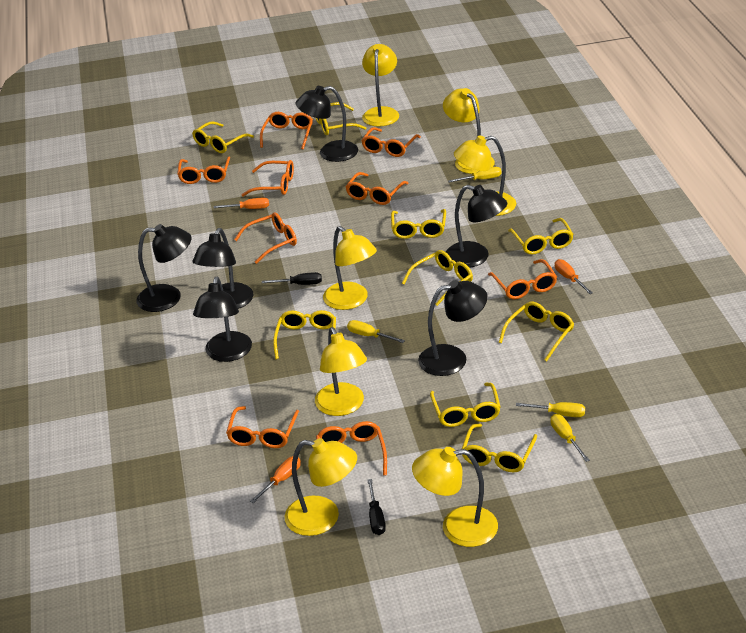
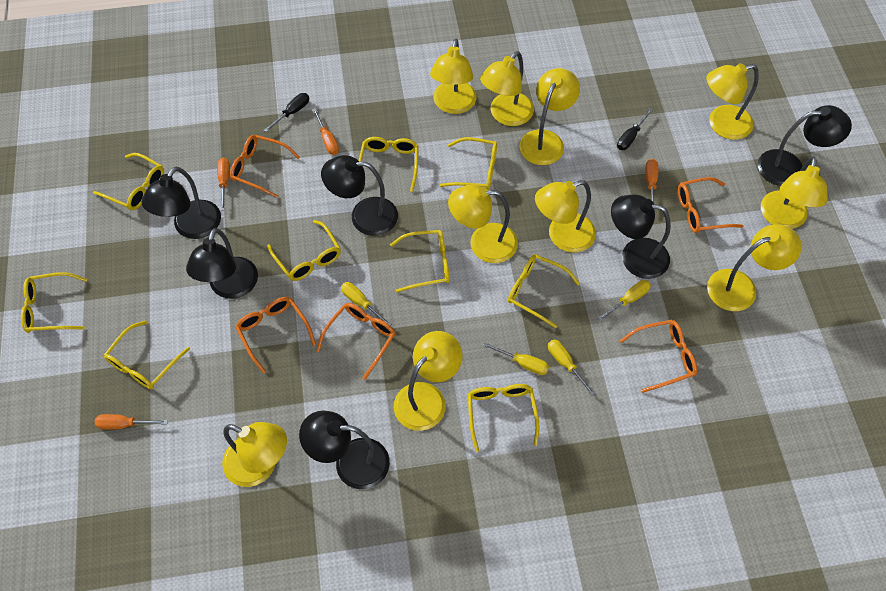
orange glasses: 9 -> 5
orange screwdriver: 3 -> 4
yellow lamp: 7 -> 10

